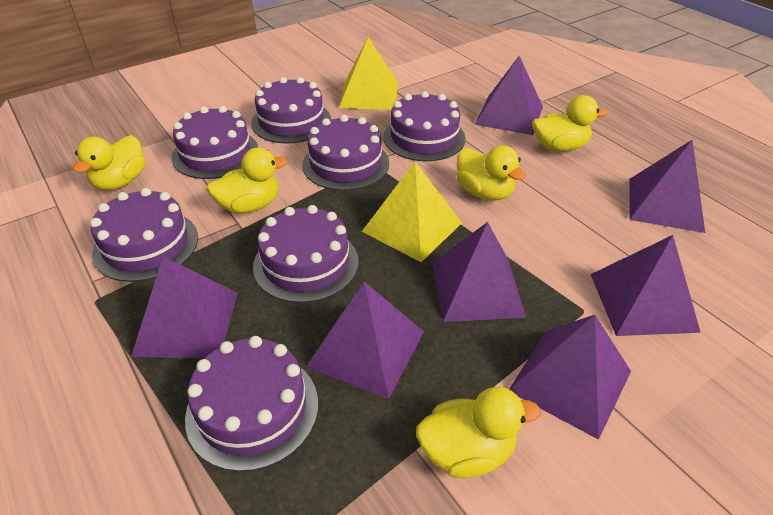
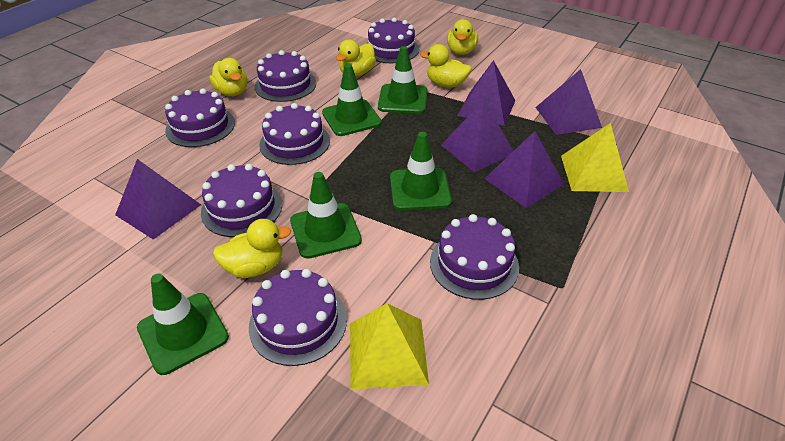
green traffic cone: 0 -> 5
purple pyramid: 7 -> 5

